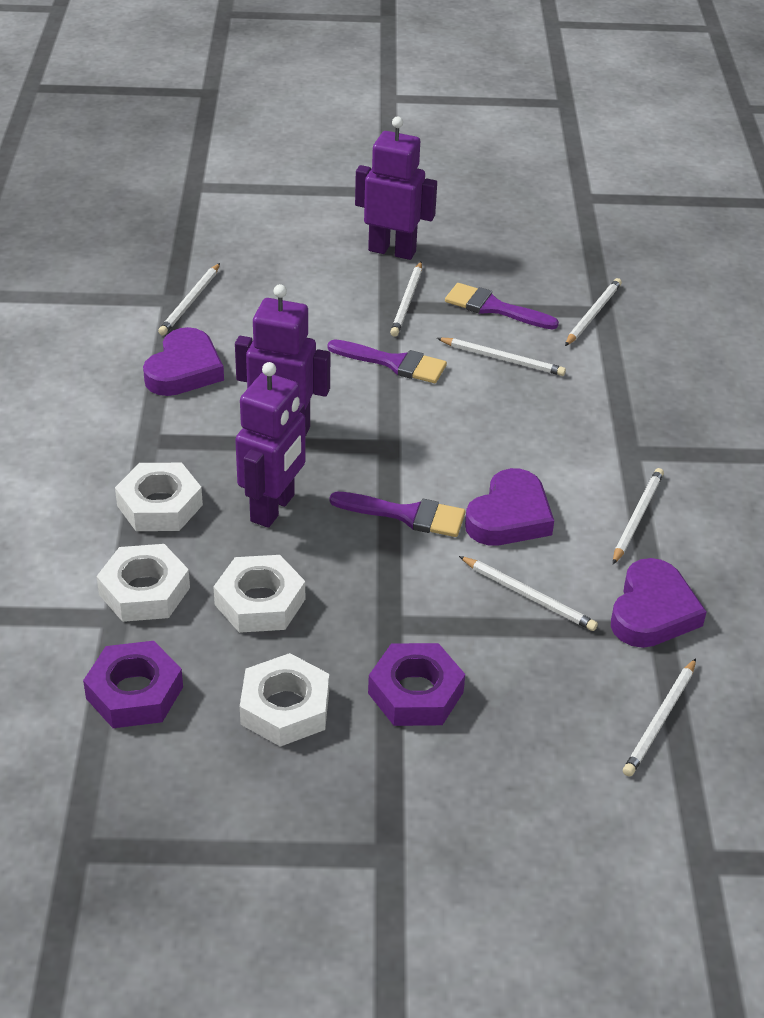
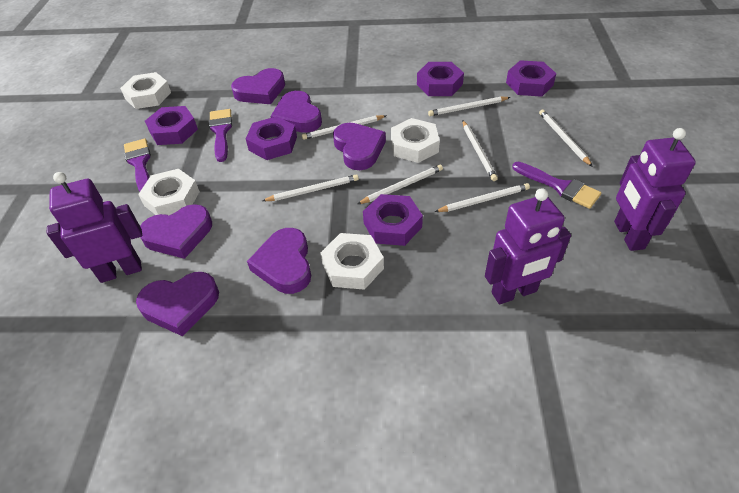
purple heart: 3 -> 6
purple nut: 2 -> 5

